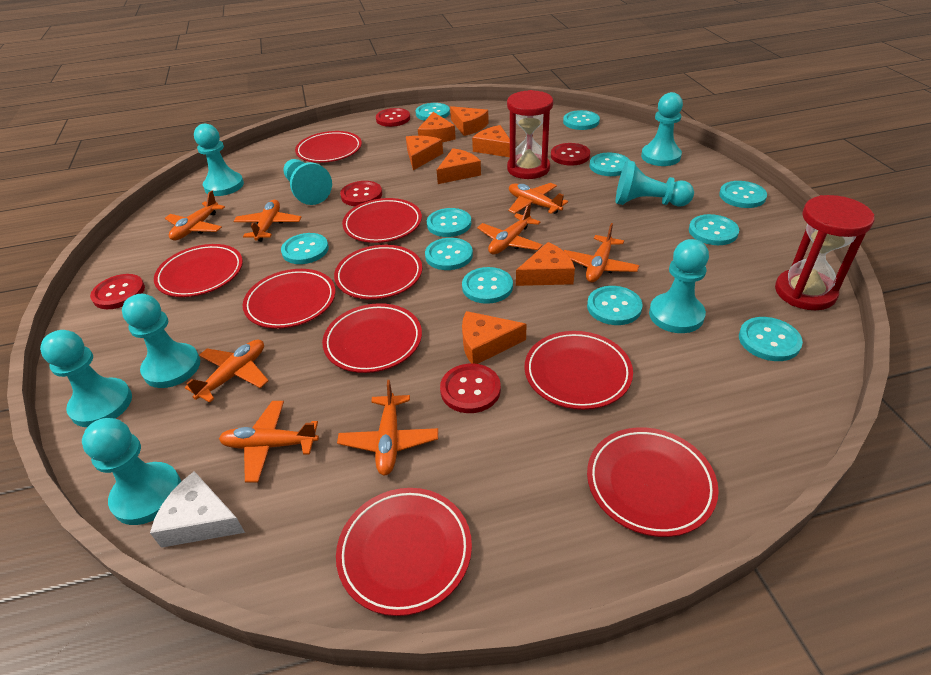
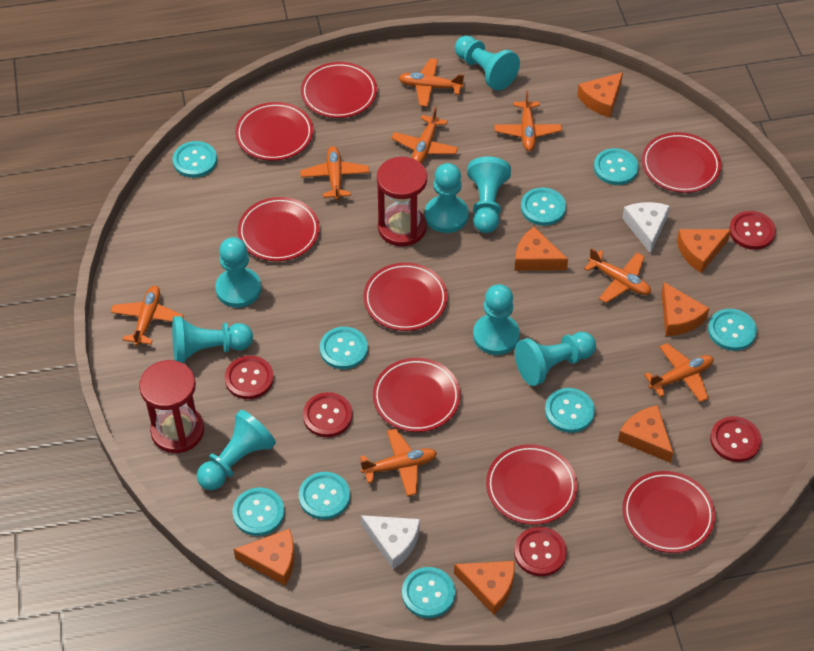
red plate: 9 -> 8
turquoise button: 11 -> 9
white cheese: 1 -> 2

